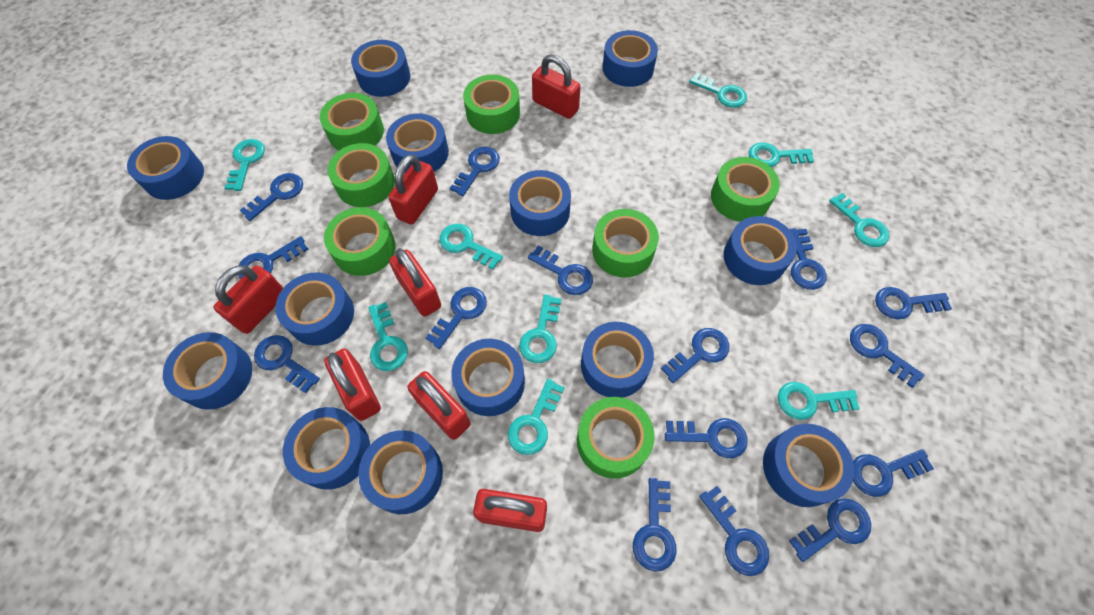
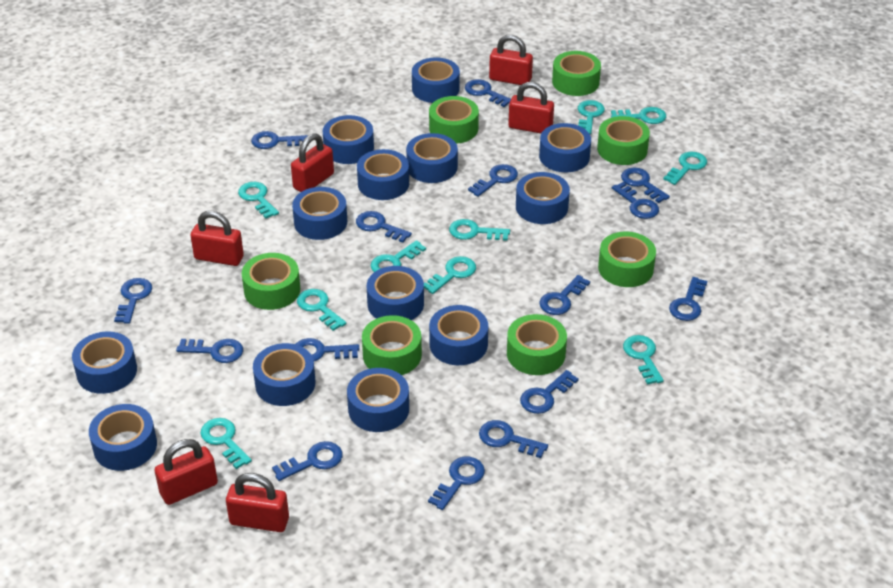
red padlock: 7 -> 6
turquoise key: 9 -> 10

